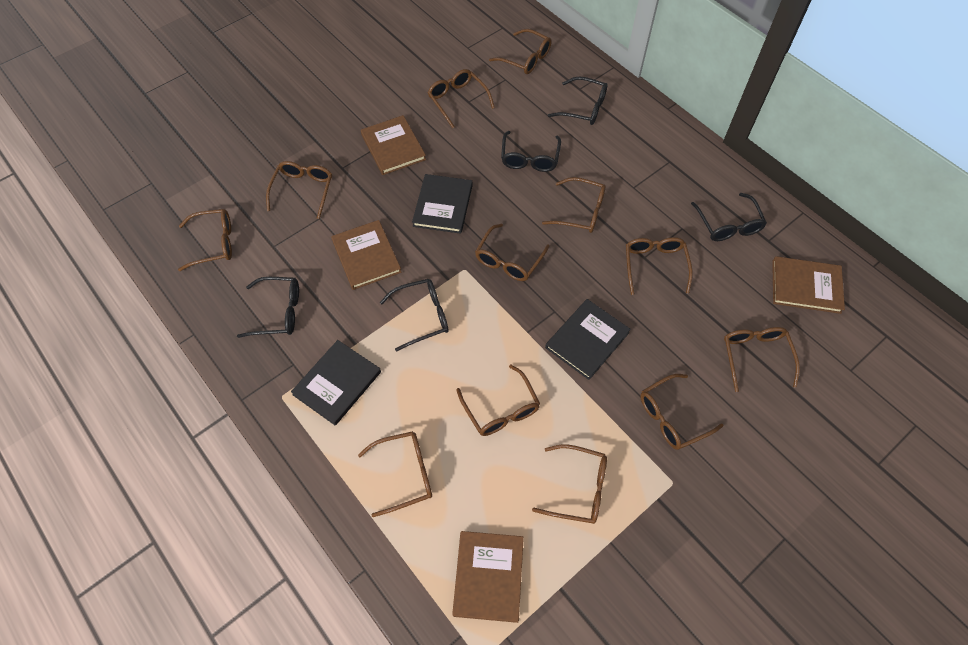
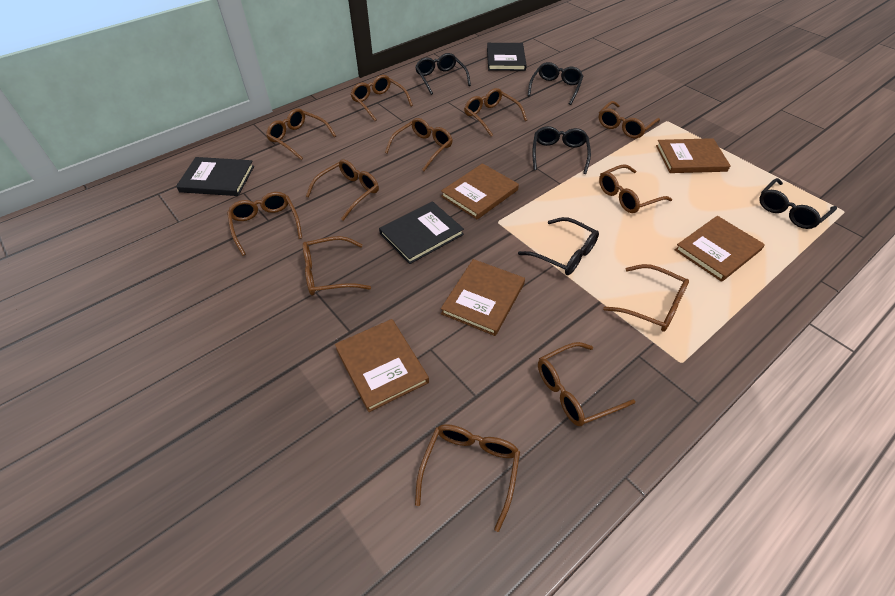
brown book: 4 -> 5

